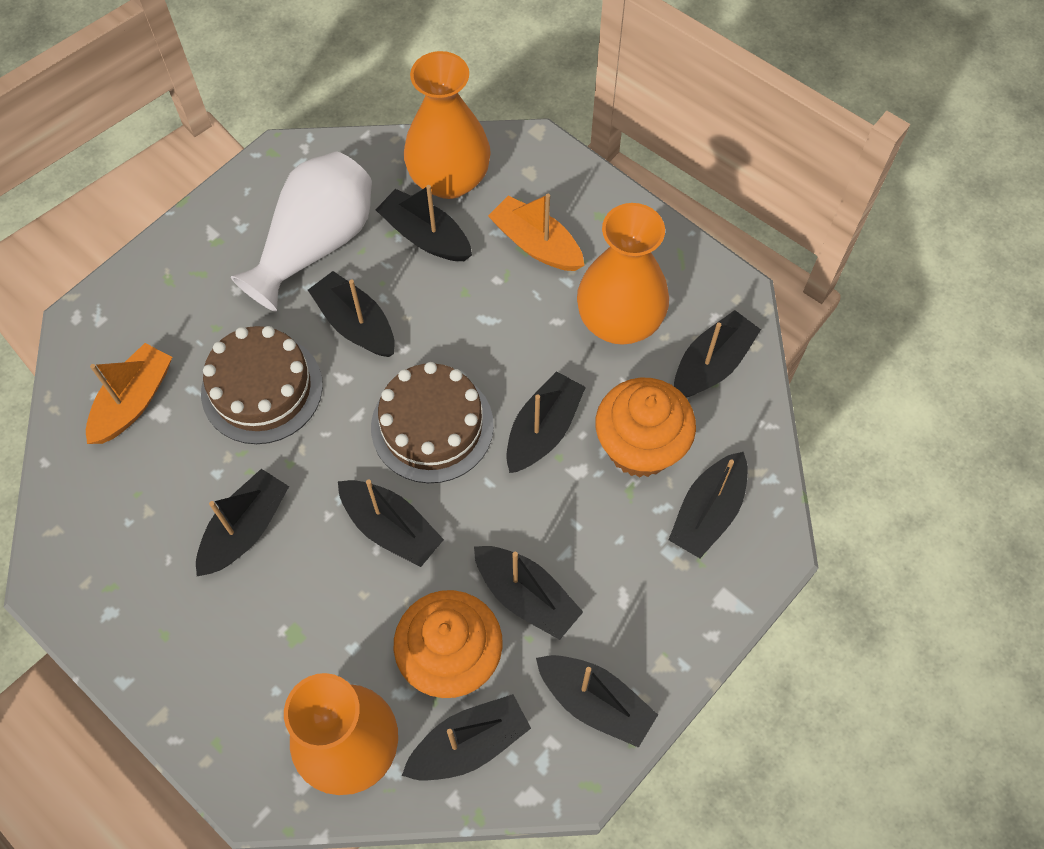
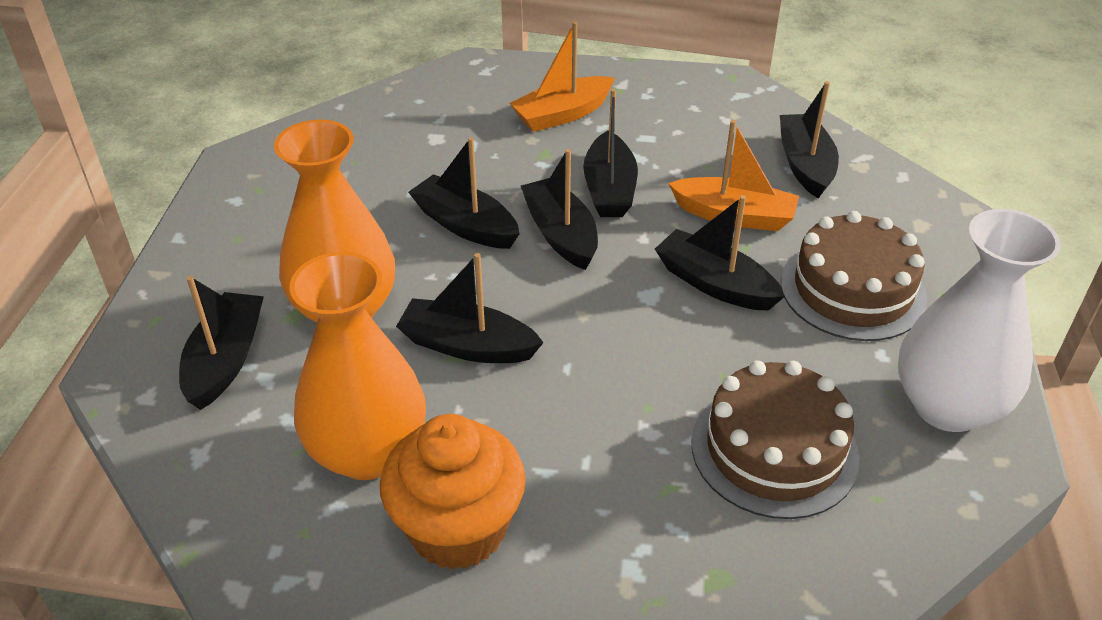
black boat: 10 -> 7
orange cupcake: 2 -> 1
orange vase: 3 -> 2

